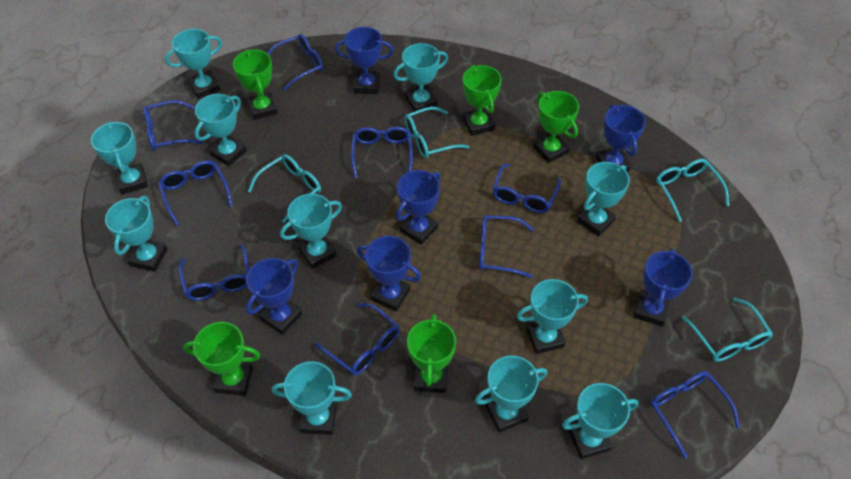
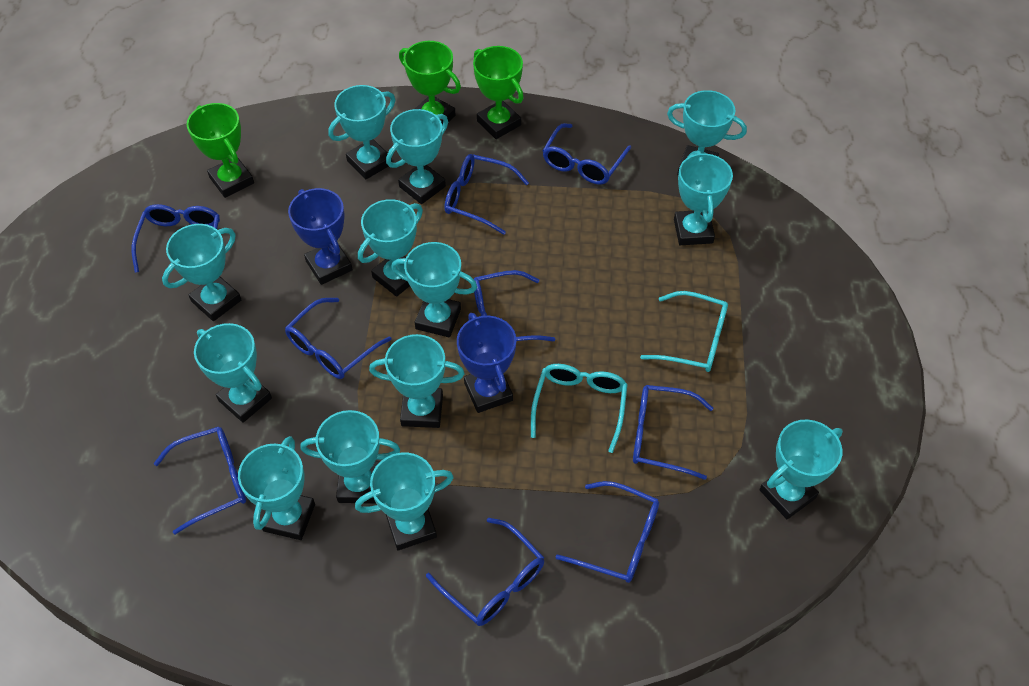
blue trophy: 6 -> 2
green trophy: 5 -> 3
turquoise glasses: 4 -> 2
turquoise trophy: 11 -> 13

